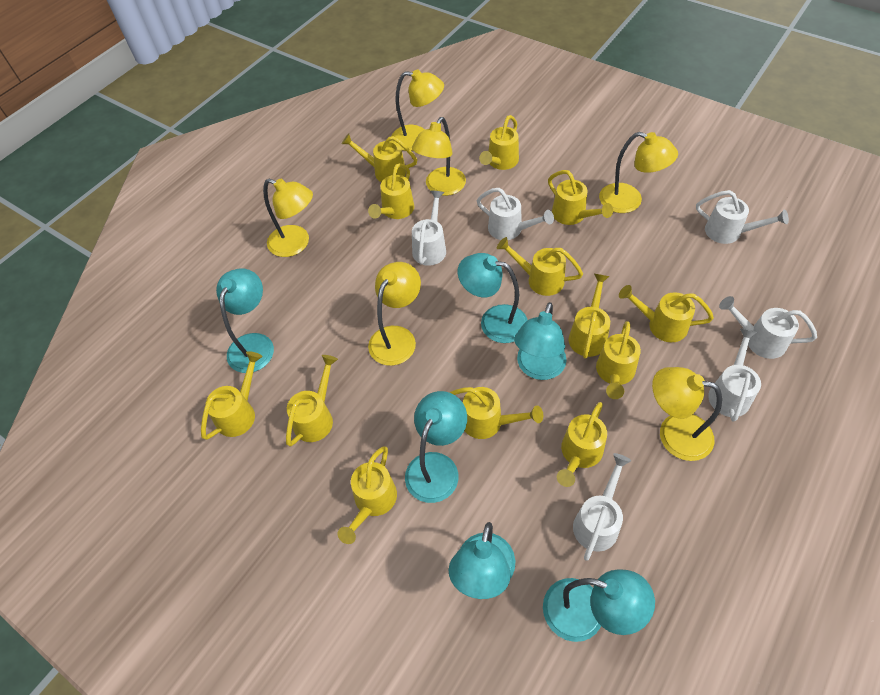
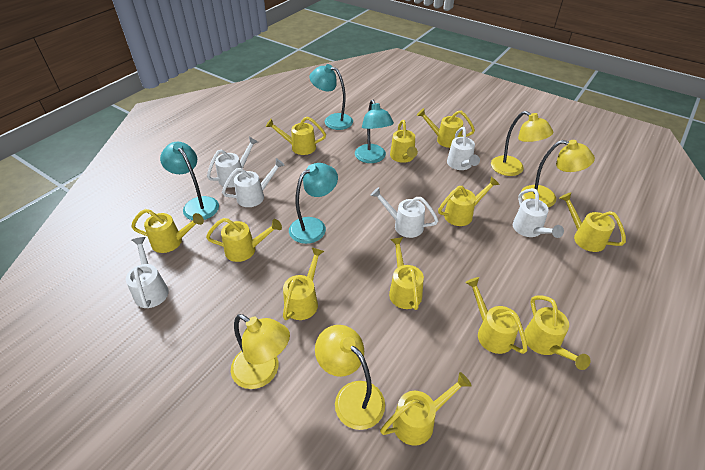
turquoise lamp: 6 -> 4
yellow lamp: 6 -> 4
yellow watering can: 13 -> 12

